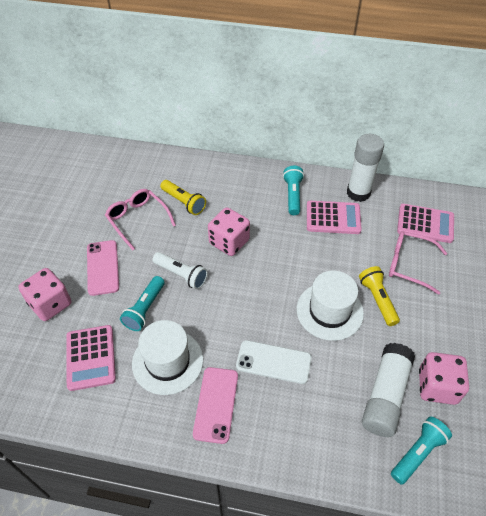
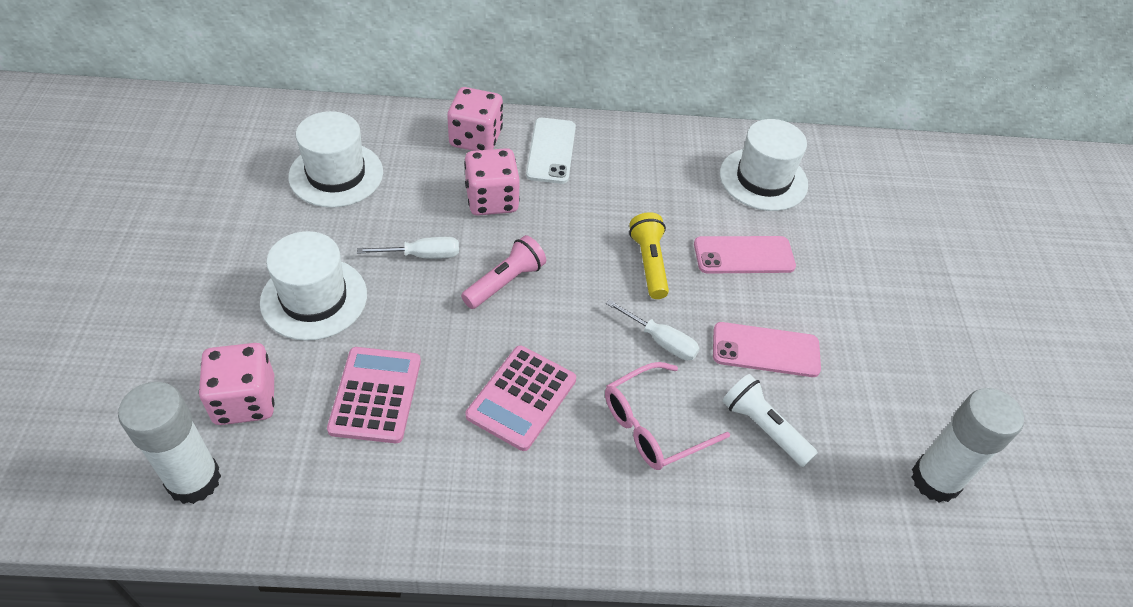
pink calculator: 3 -> 2
pink flashlight: 0 -> 1
pink glasses: 2 -> 1
turquoise flashlight: 3 -> 0
white hat: 2 -> 3
white screwdriver: 0 -> 2
yellow flashlight: 2 -> 1

